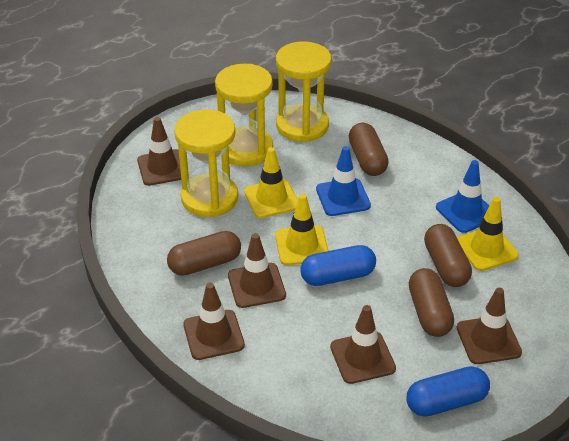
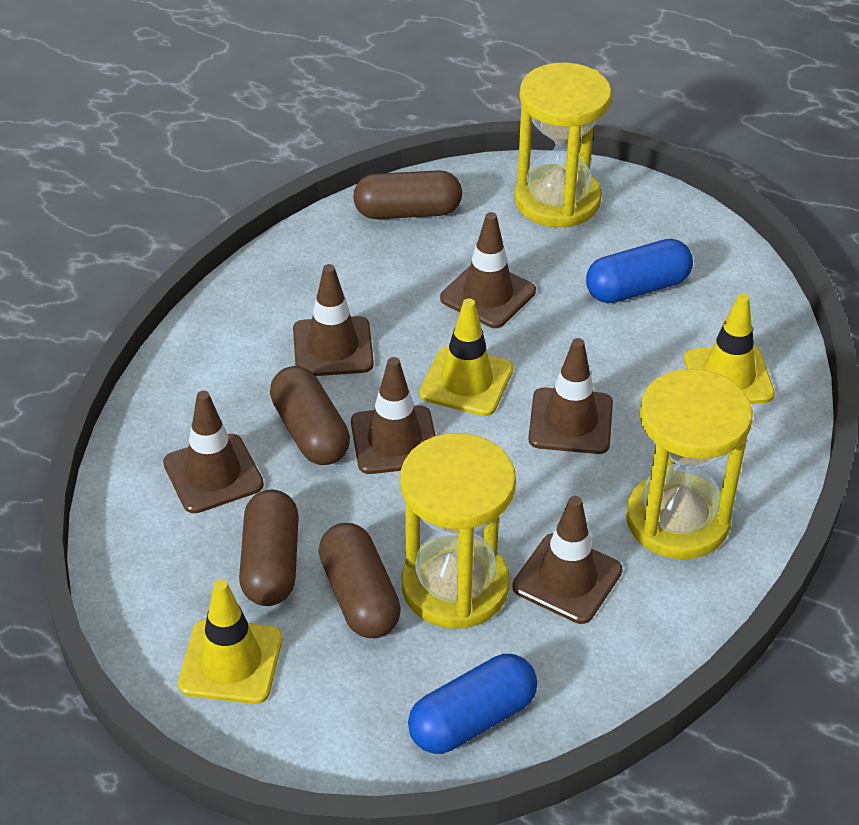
blue traffic cone: 2 -> 0
brown traffic cone: 5 -> 6

